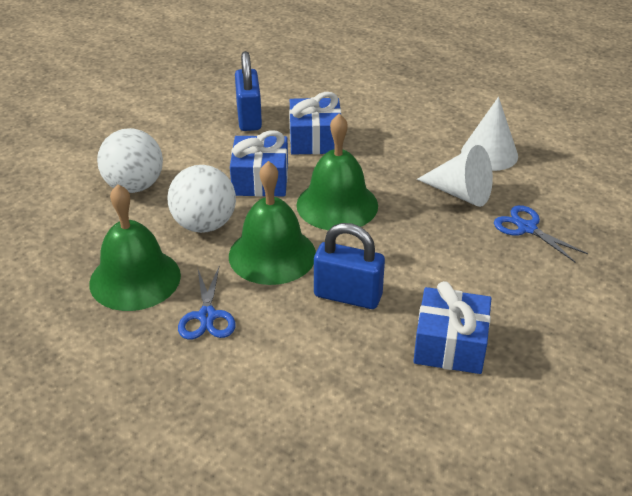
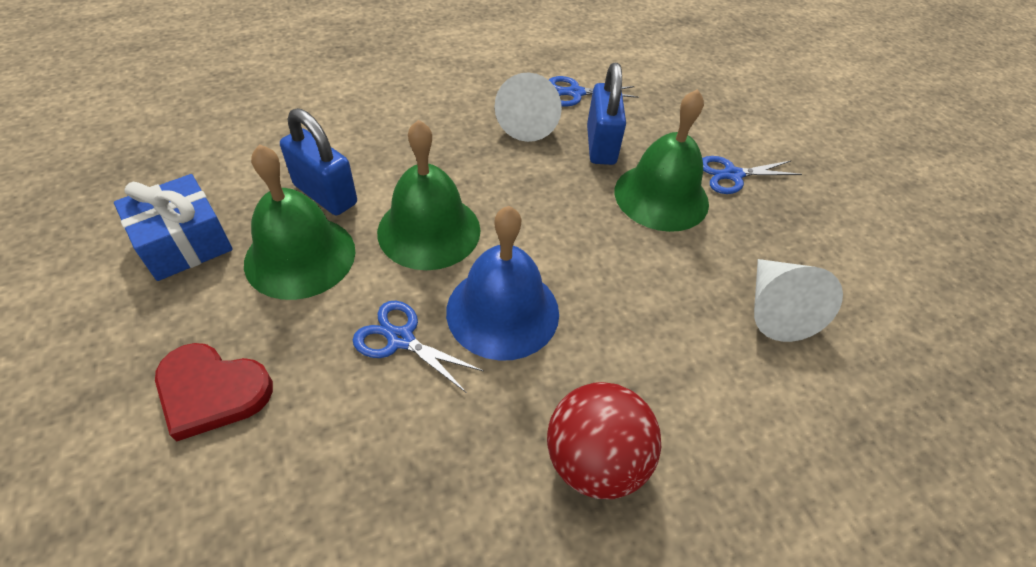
blue bell: 0 -> 1
blue gift: 3 -> 1
blue scissors: 2 -> 3
red ball: 0 -> 1
red heart: 0 -> 1
white ball: 2 -> 0

